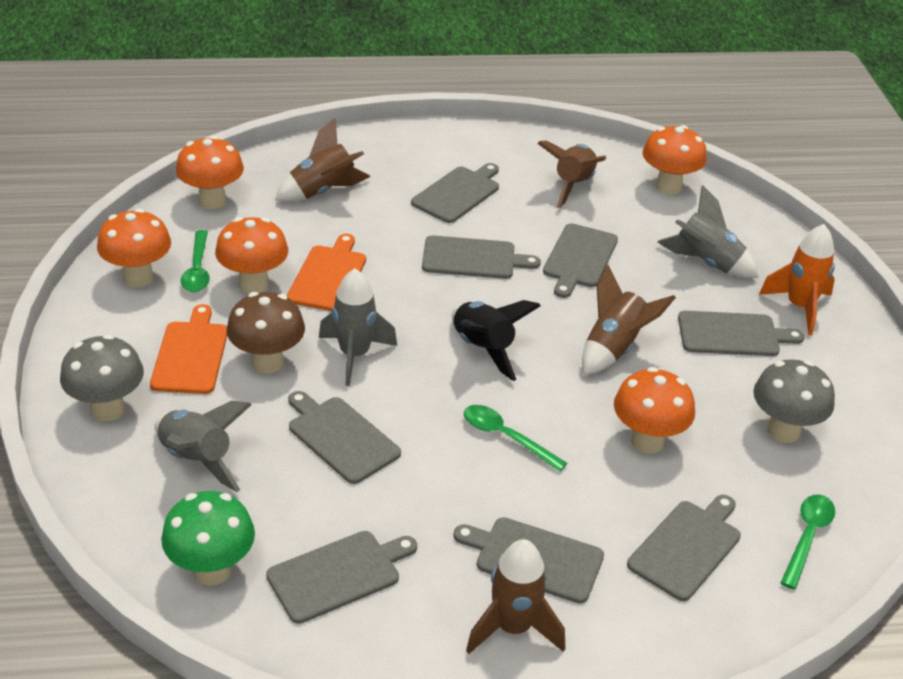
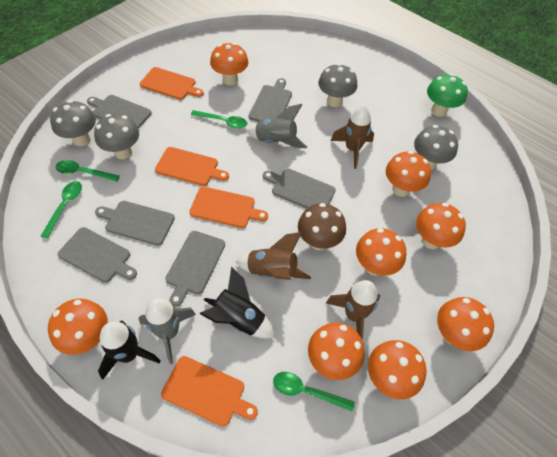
black rocket: 1 -> 2
brown rocket: 4 -> 3
green spoon: 3 -> 4
grey cutting board: 8 -> 6
grey mushroom: 2 -> 4
grey rocket: 3 -> 2
orange cutting board: 2 -> 4
orange mushroom: 5 -> 8
orange rocket: 1 -> 0

